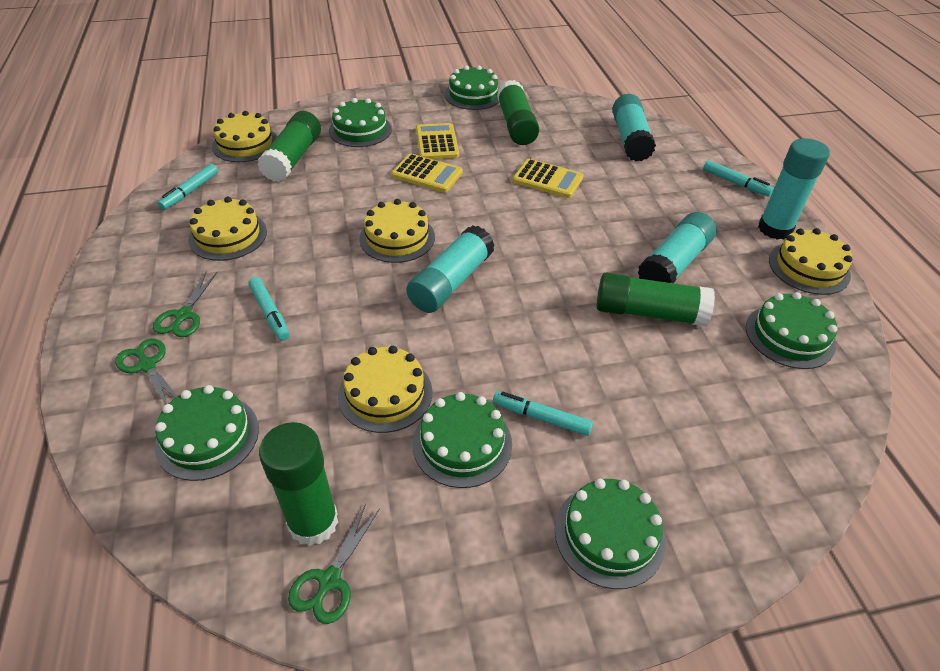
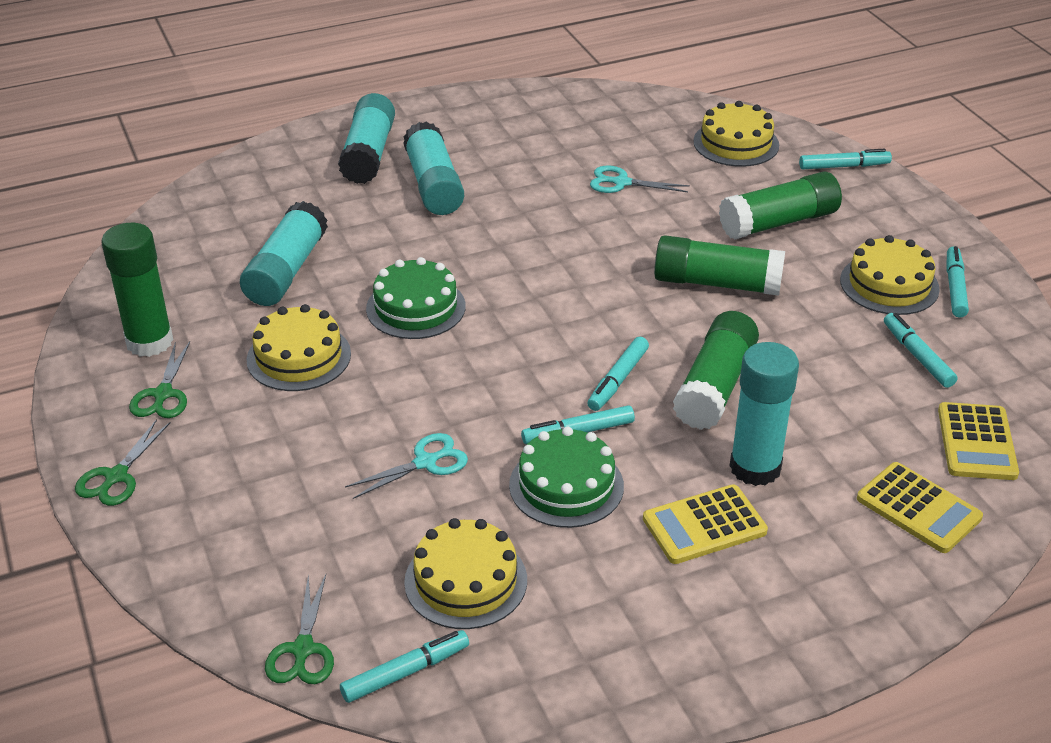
green cake: 6 -> 2
turquoise marker: 4 -> 6
turquoise scissors: 0 -> 2
yellow cake: 5 -> 4

